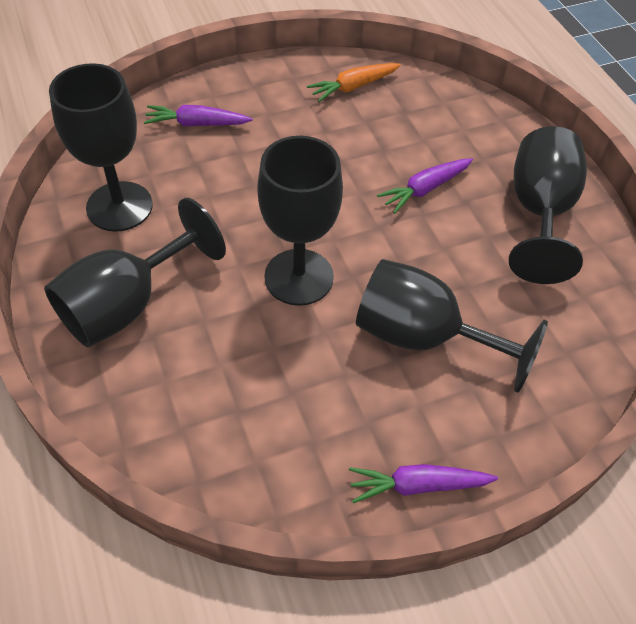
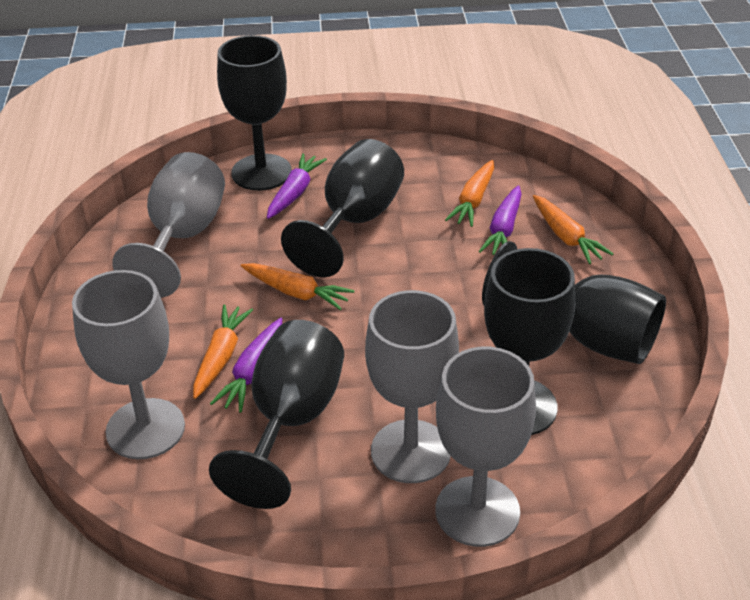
grey goblet: 0 -> 4
orange carrot: 1 -> 4

